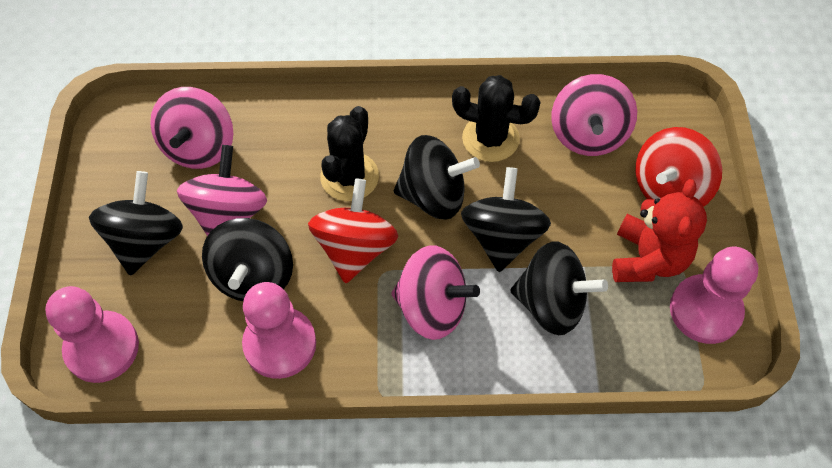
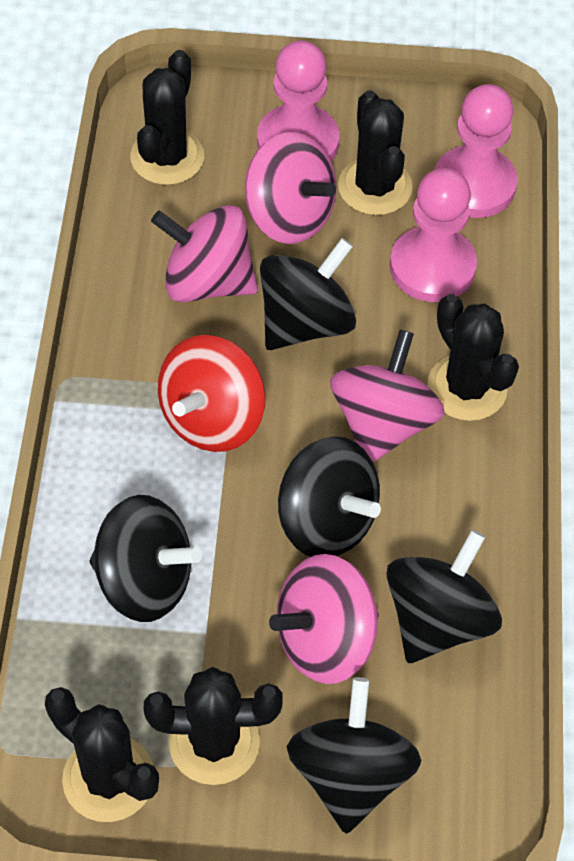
black cactus: 2 -> 5
red spinning top: 2 -> 1
red teddy bear: 1 -> 0

